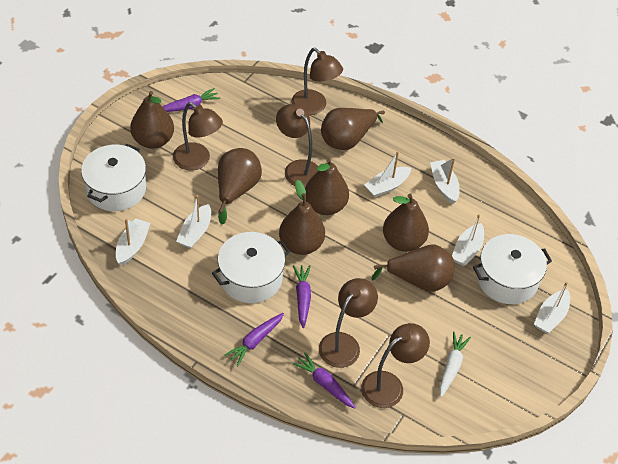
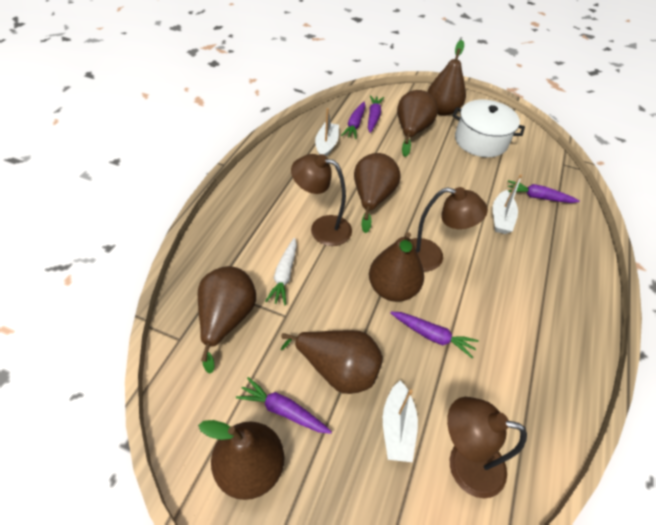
brown lamp: 5 -> 3
purple carrot: 4 -> 5
white boat: 6 -> 3
white pot: 3 -> 1

